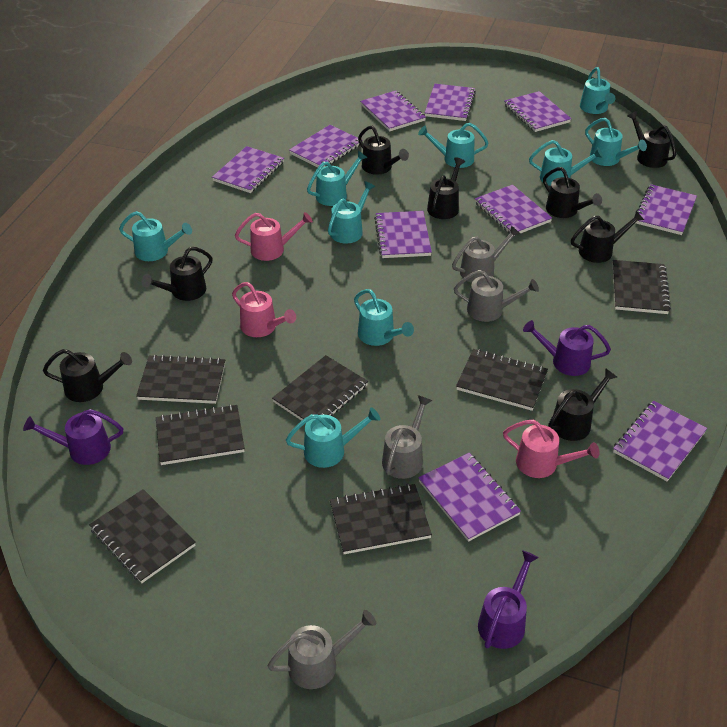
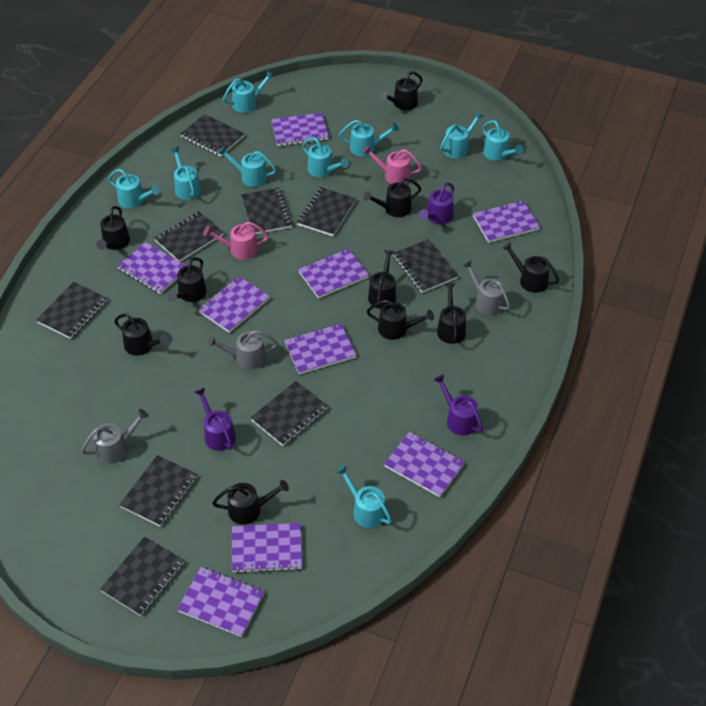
black notebook: 7 -> 9
black watering can: 8 -> 10
grey watering can: 4 -> 3
pink watering can: 3 -> 2
purple notebook: 10 -> 9

